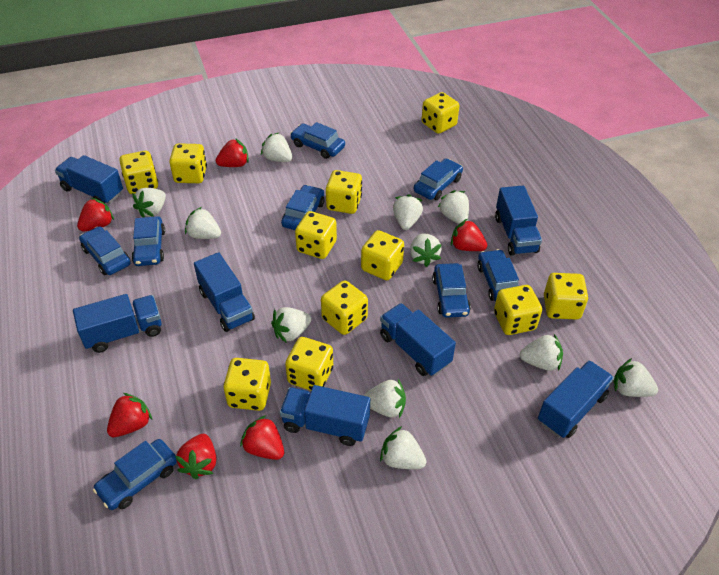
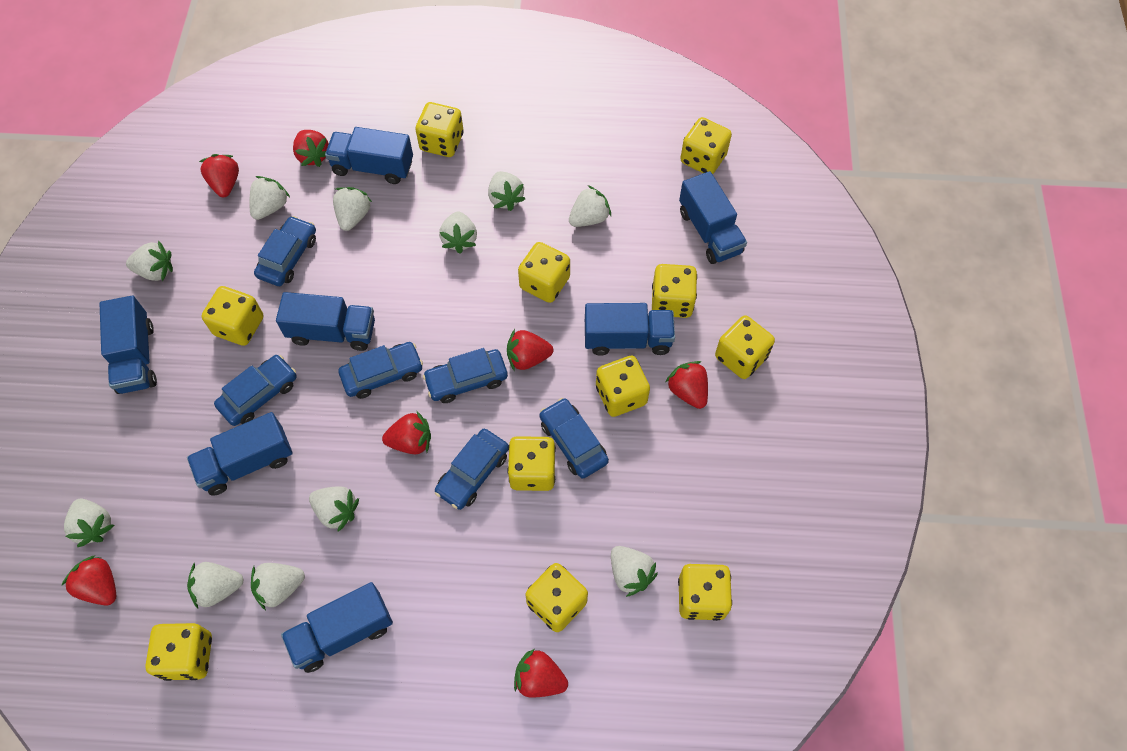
blue car: 8 -> 6
red strawberry: 6 -> 7

